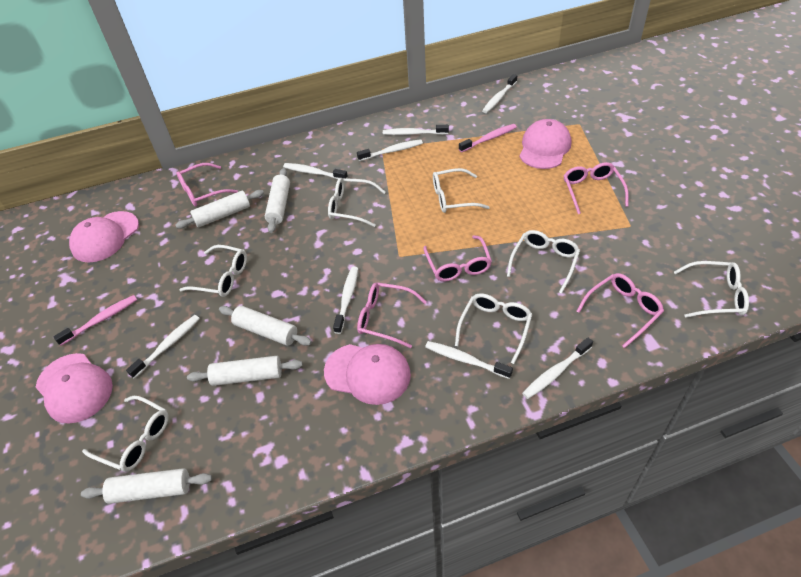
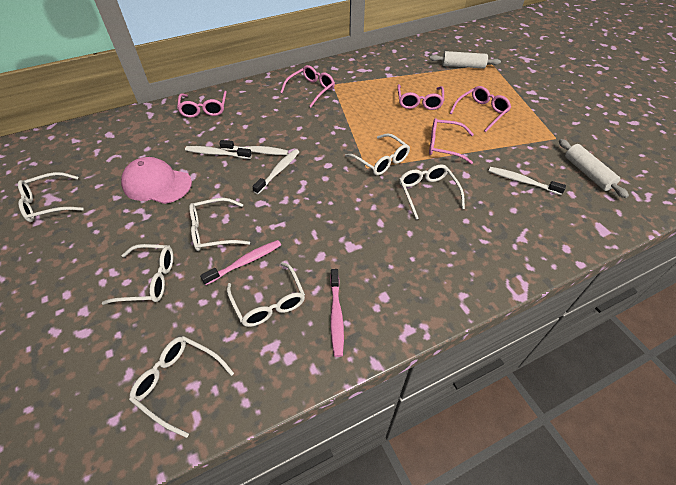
pink cap: 4 -> 1
white rolling pin: 5 -> 2
white toothbrush: 8 -> 4

